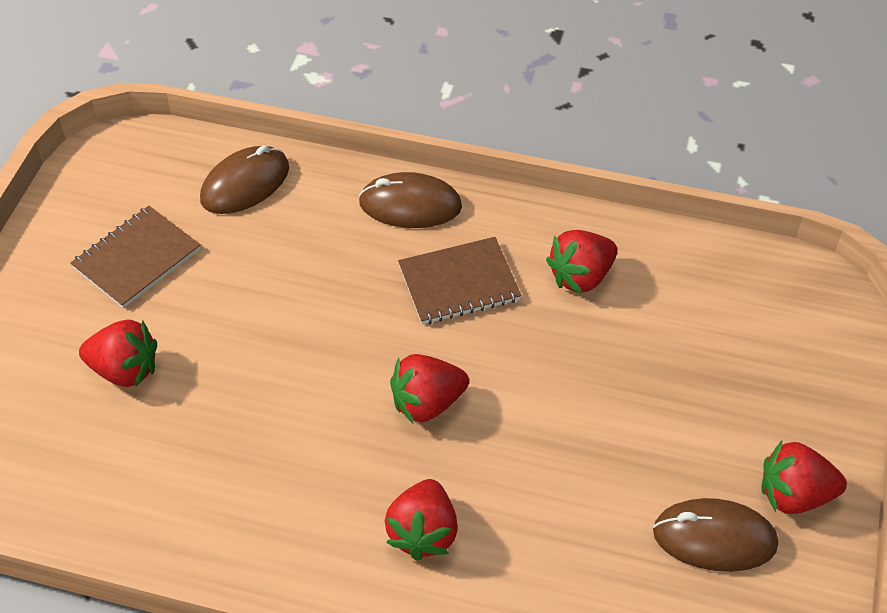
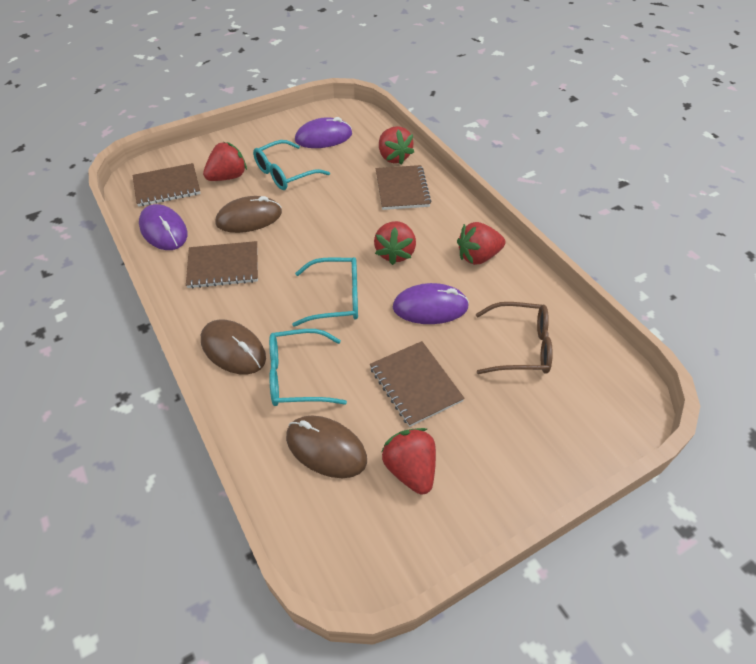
brown glasses: 0 -> 1
brown notebook: 2 -> 4
purple mouse: 0 -> 3
turquoise glasses: 0 -> 3

